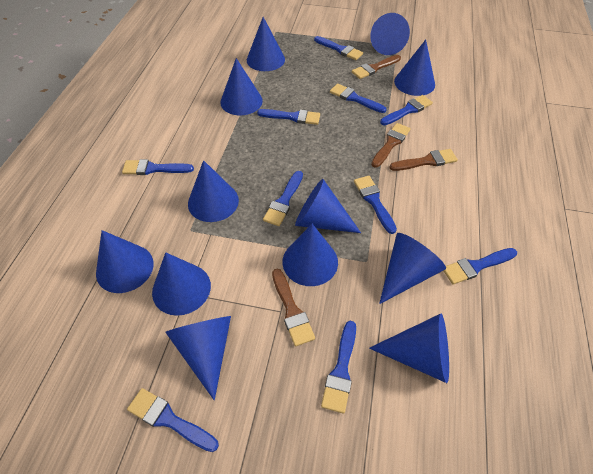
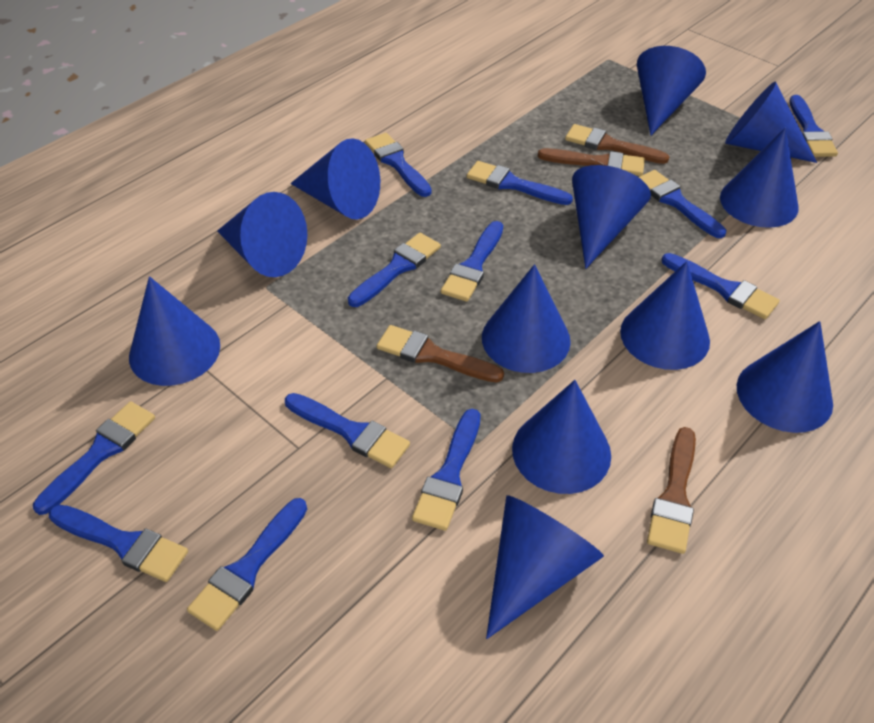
blue brush: 10 -> 12

